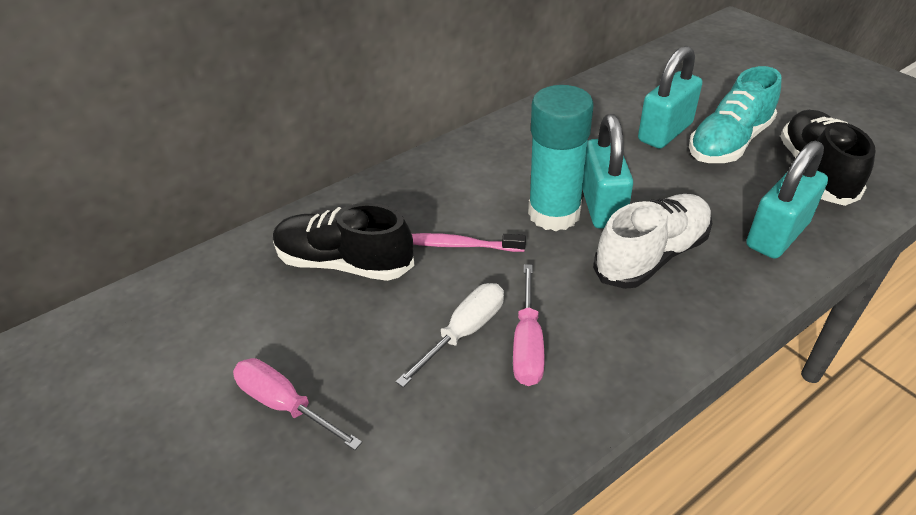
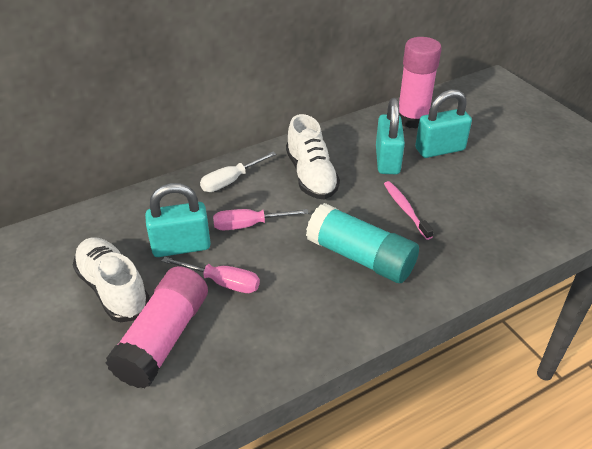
black shoe: 2 -> 0
pink glue stick: 0 -> 2
turquoise shoe: 1 -> 0
white shoe: 1 -> 2

